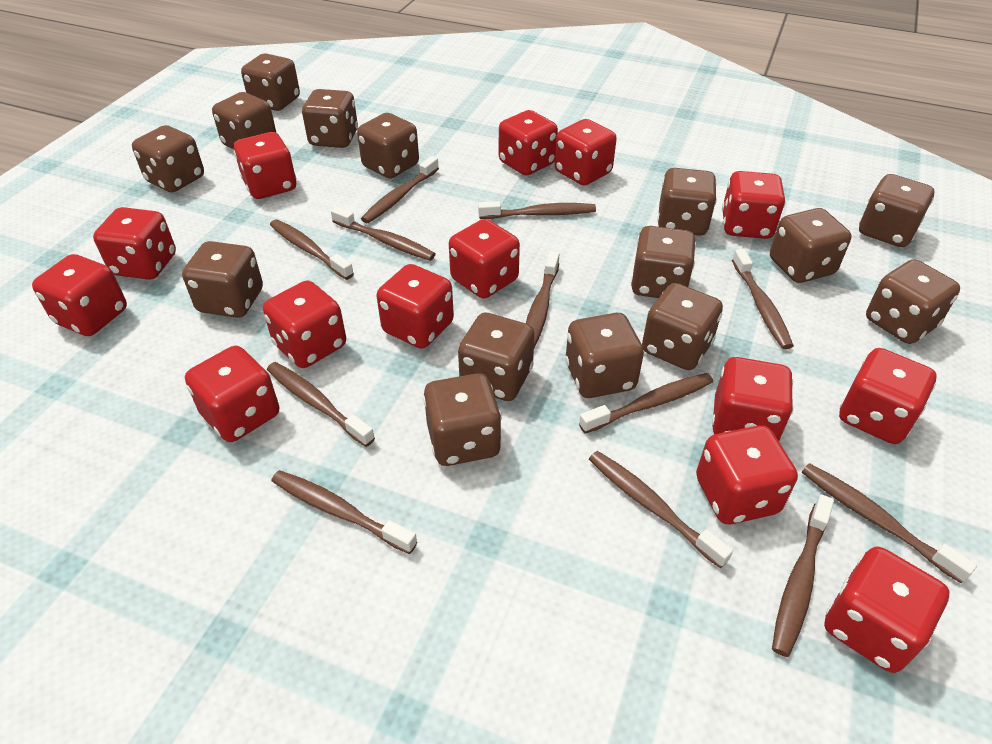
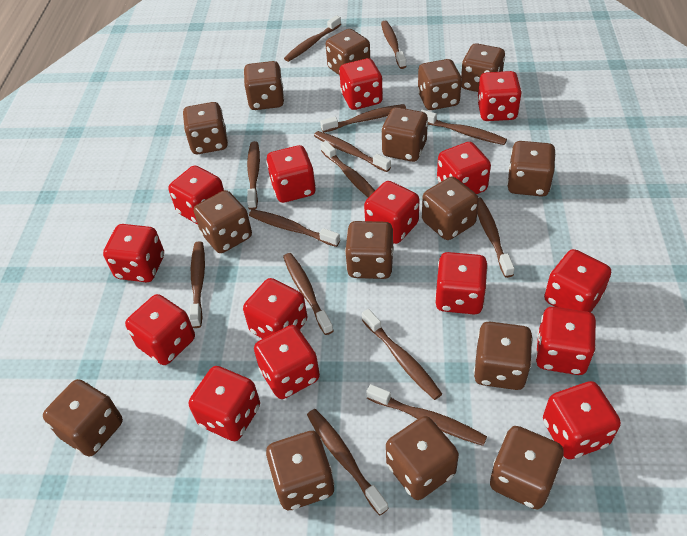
brown toothbrush: 12 -> 14
red dice: 14 -> 15

